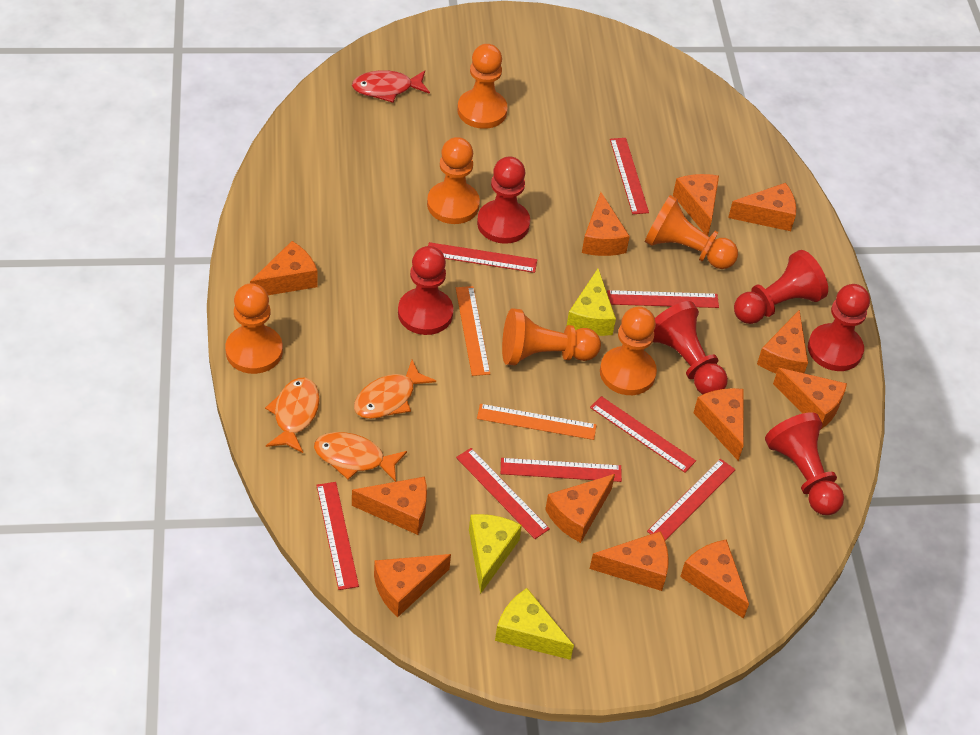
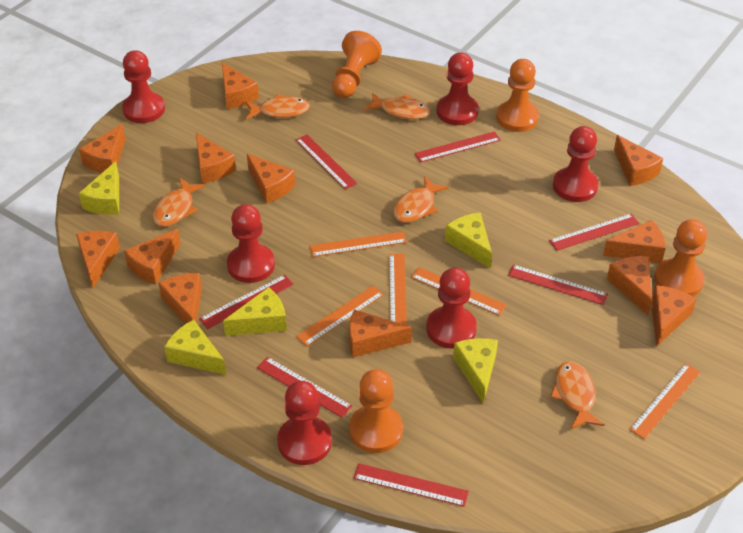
orange fish: 3 -> 5
orange pawn: 6 -> 4
orange ruler: 2 -> 5
red fish: 1 -> 0
red ruler: 8 -> 7
yellow cheese: 3 -> 5

